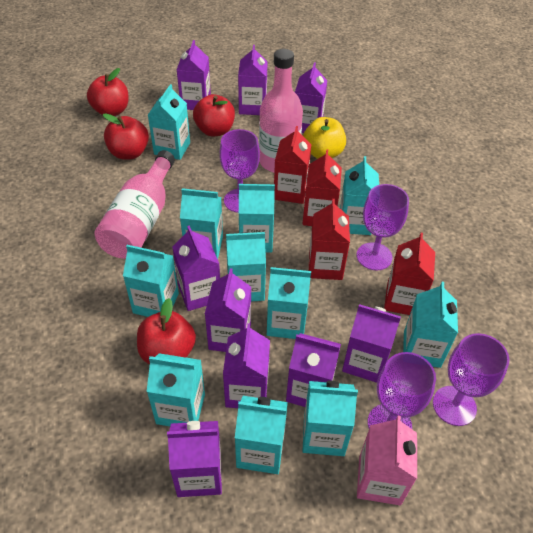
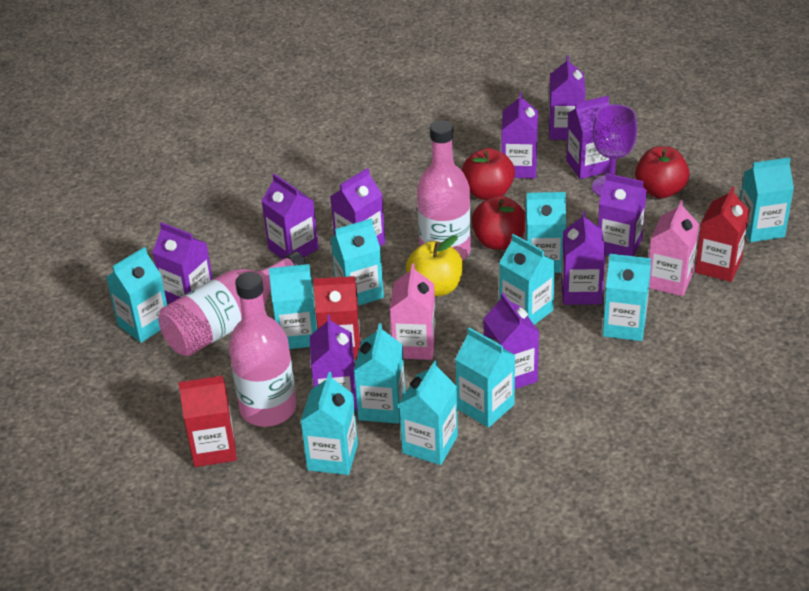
pink bottle: 2 -> 3
pink carton: 1 -> 2
purple carton: 9 -> 10
purple goblet: 4 -> 1
red apple: 4 -> 3
red carton: 4 -> 3

